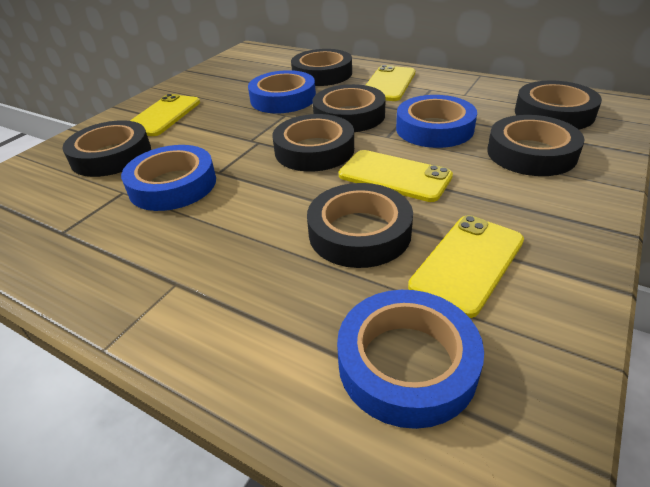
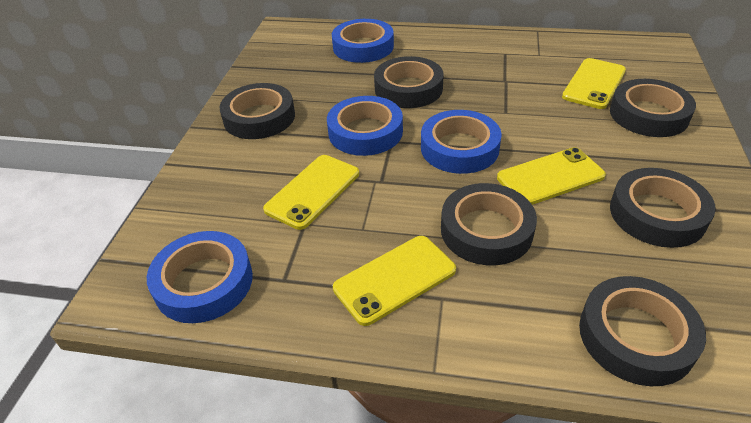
black tape: 7 -> 6

